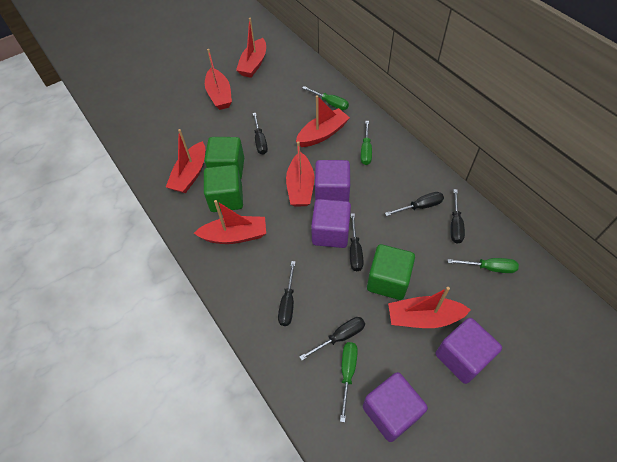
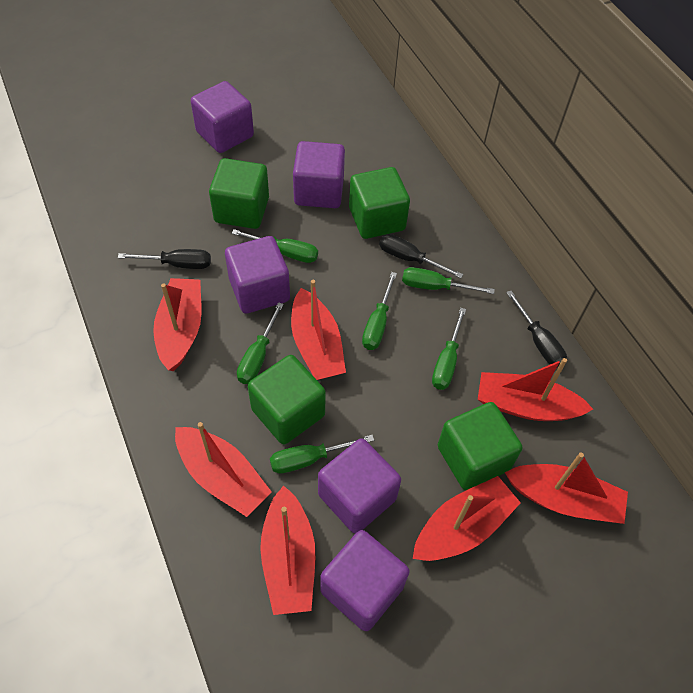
black screwdriver: 6 -> 3
green cube: 3 -> 4
green screwdriver: 4 -> 6
purple cube: 4 -> 5

